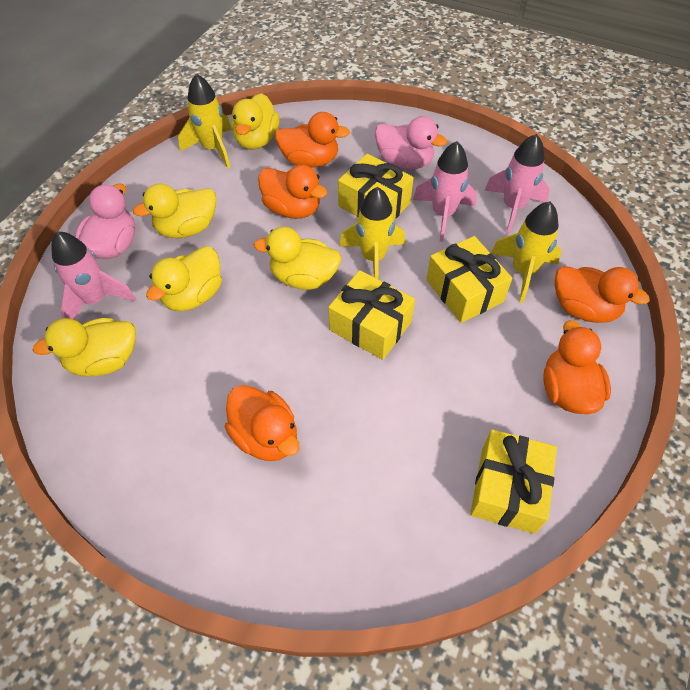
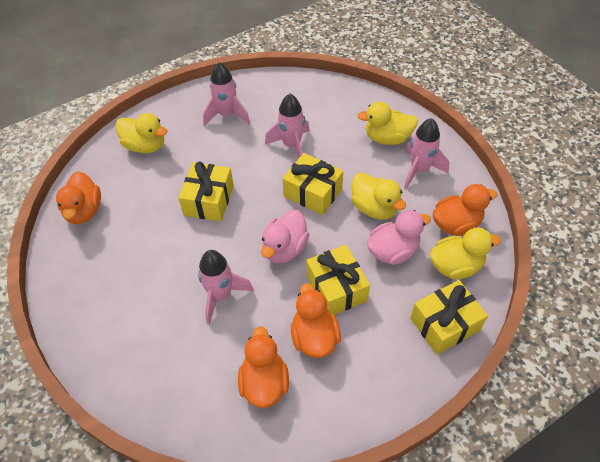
orange duck: 5 -> 4
pink rocket: 3 -> 4
yellow duck: 5 -> 4
yellow rocket: 3 -> 0

